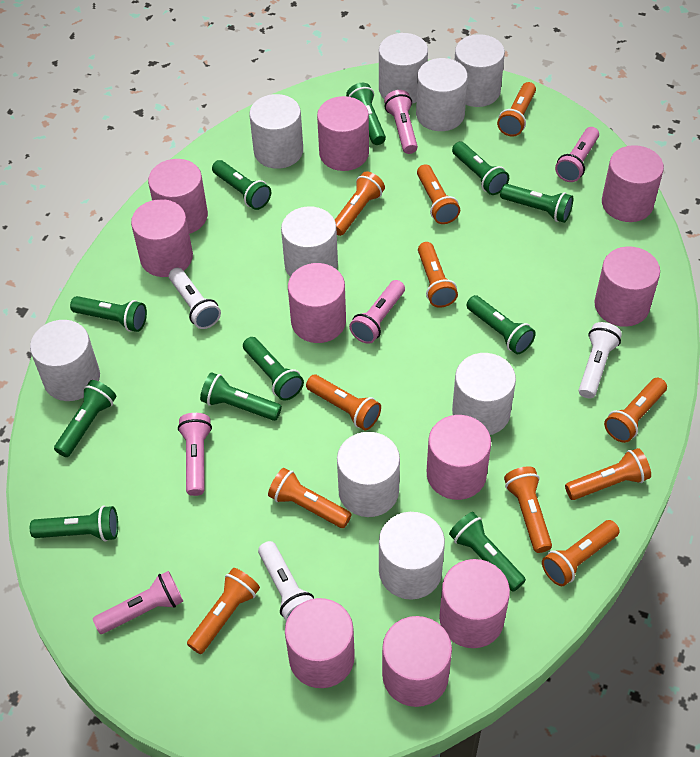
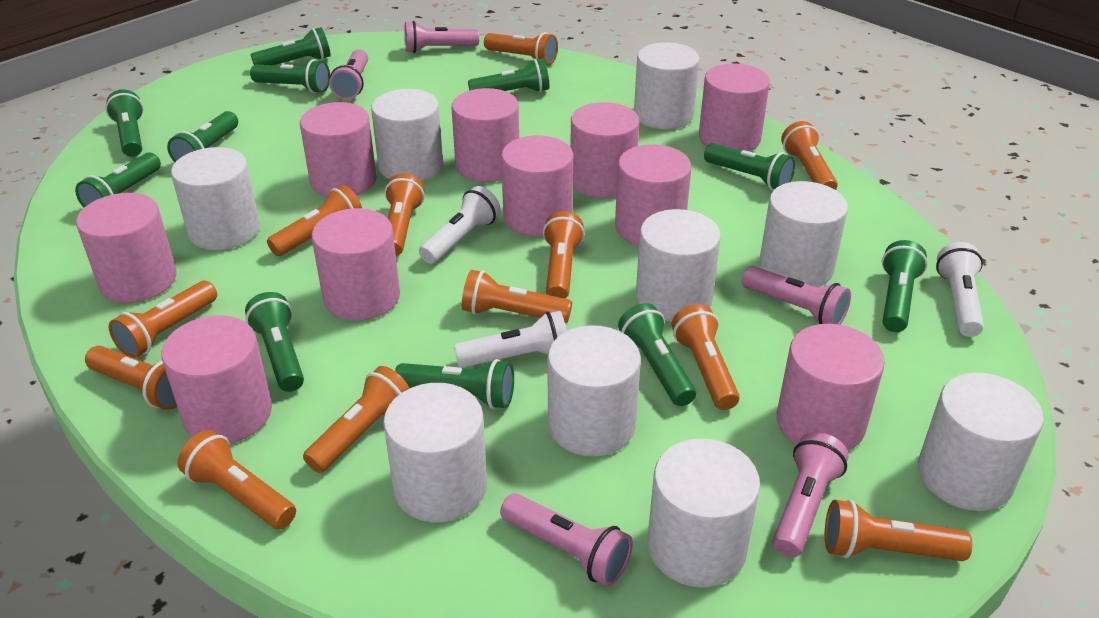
orange flashlight: 11 -> 12

